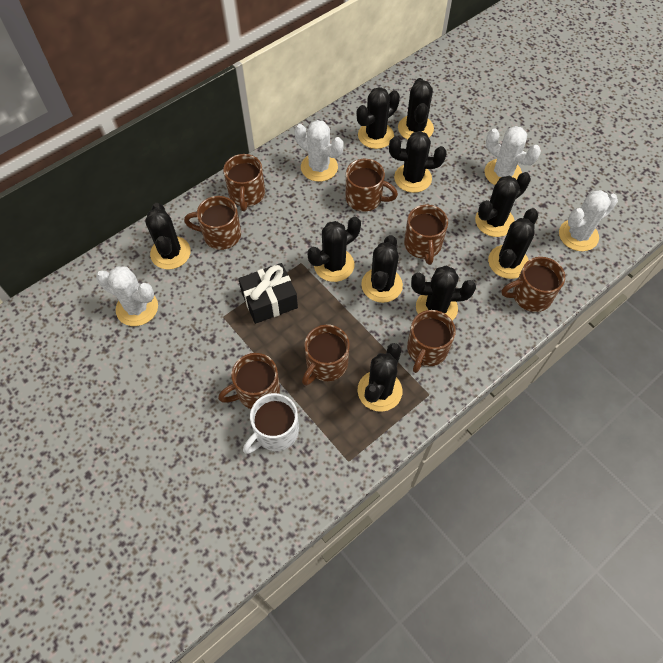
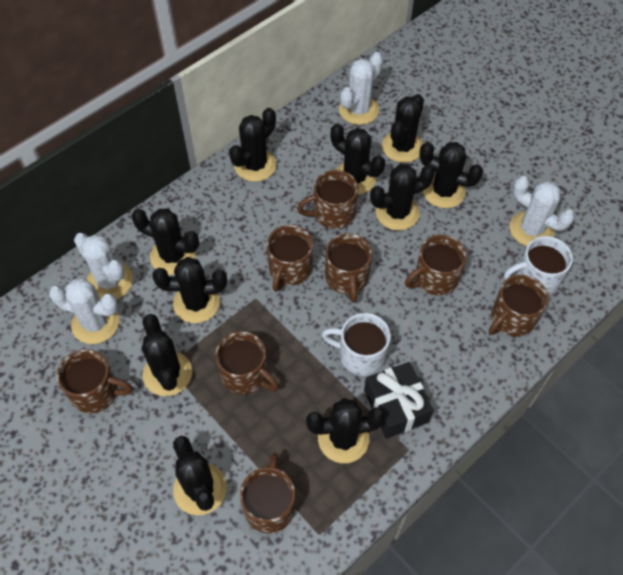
white mug: 1 -> 2

